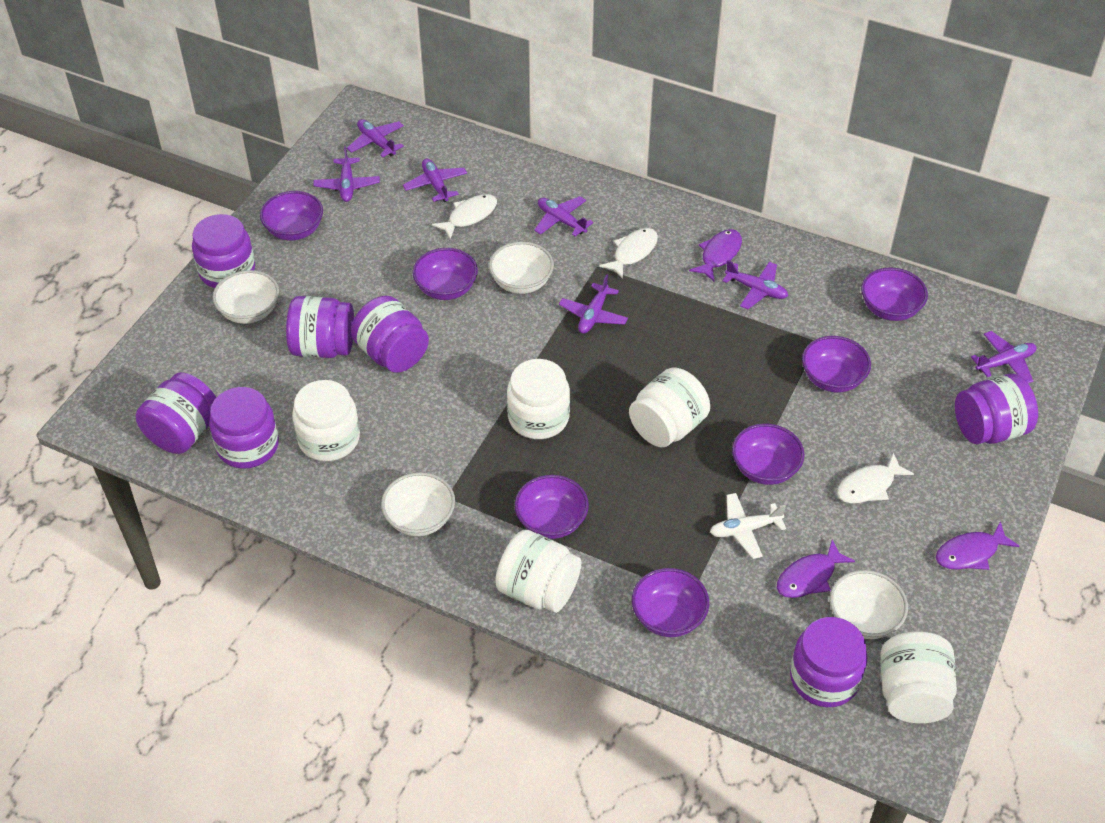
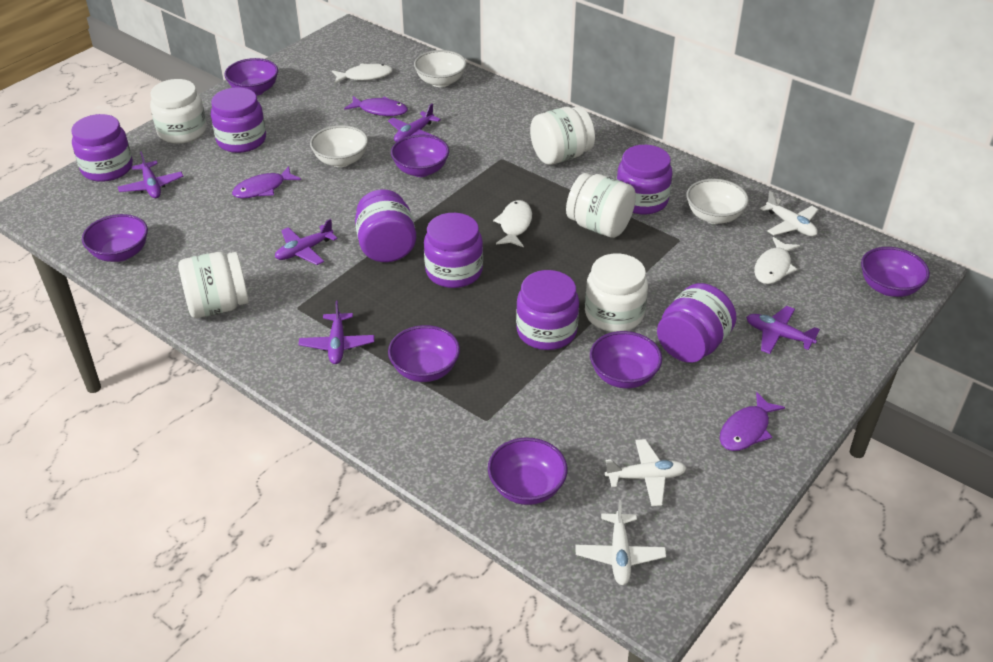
purple plane: 7 -> 5
white bowl: 4 -> 3
white plane: 1 -> 3

